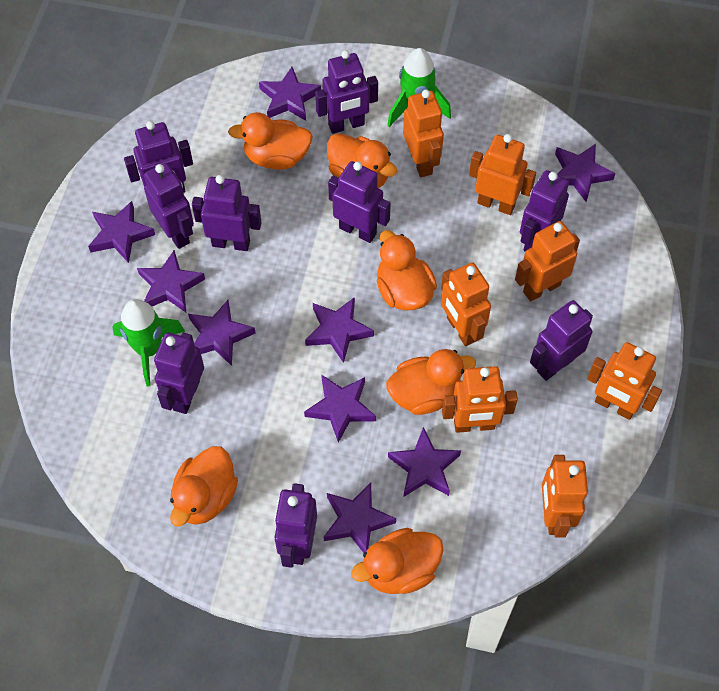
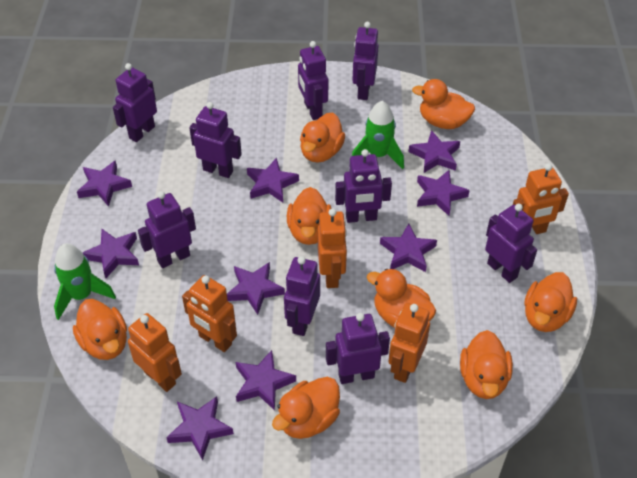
orange duck: 6 -> 8
orange robot: 7 -> 5

